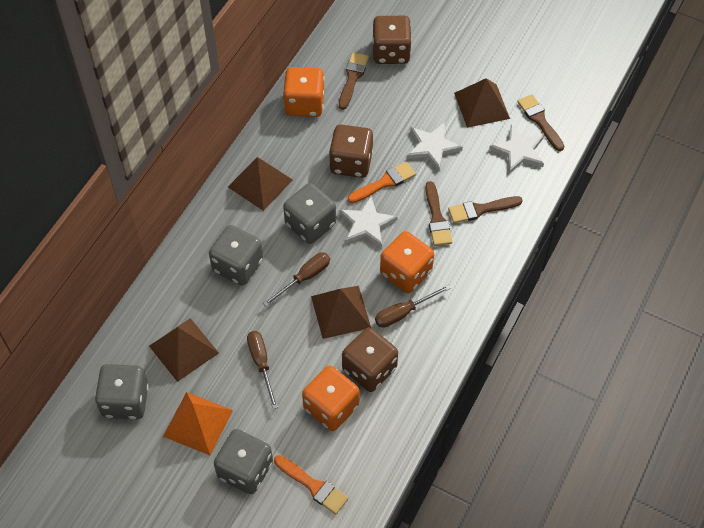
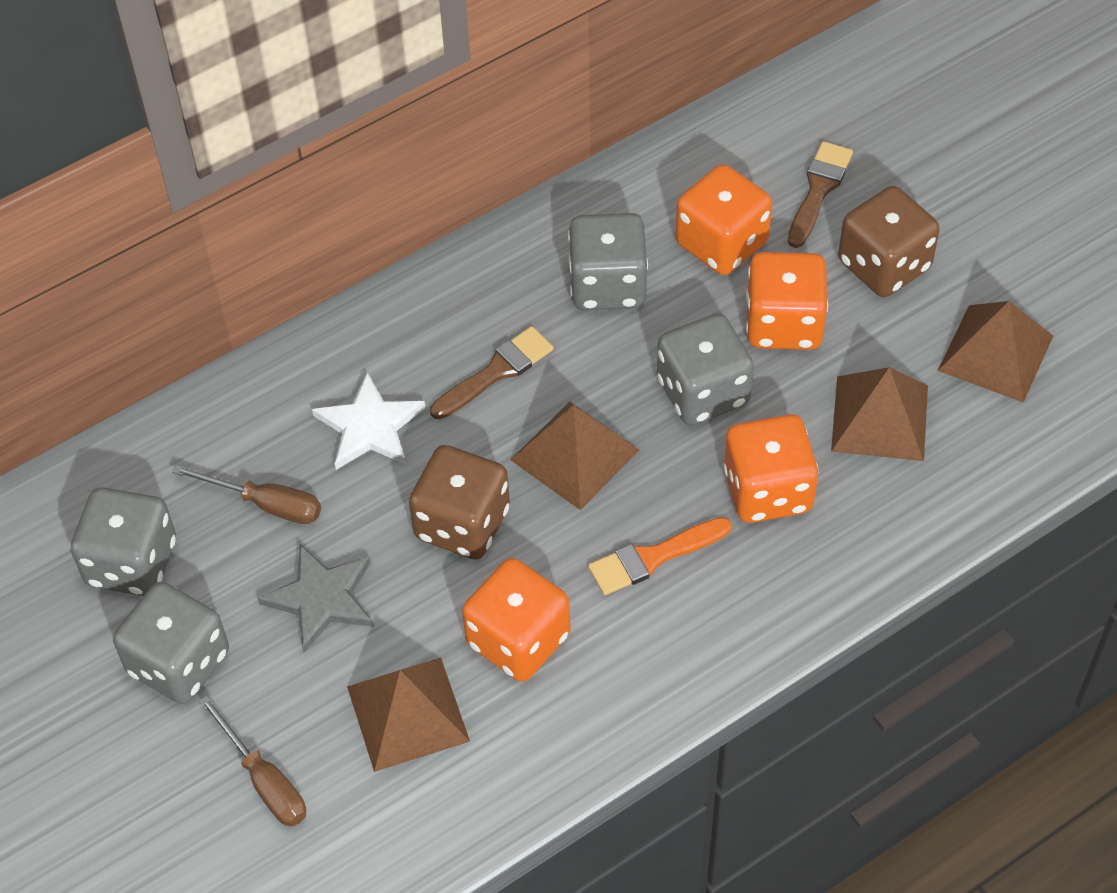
brown brush: 4 -> 2
brown dice: 3 -> 2
brown screwdriver: 3 -> 2
grey star: 0 -> 1
orange brush: 2 -> 1
orange dice: 3 -> 4
orange pyramid: 1 -> 0
white star: 3 -> 1

